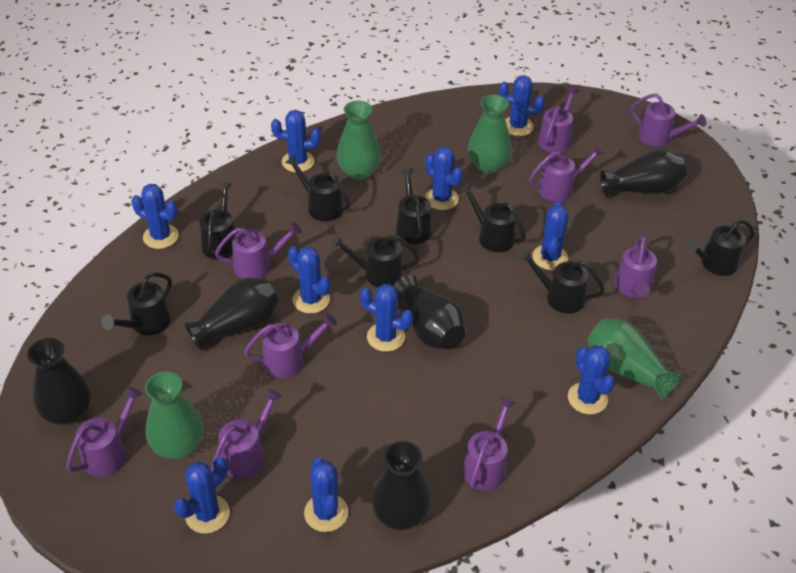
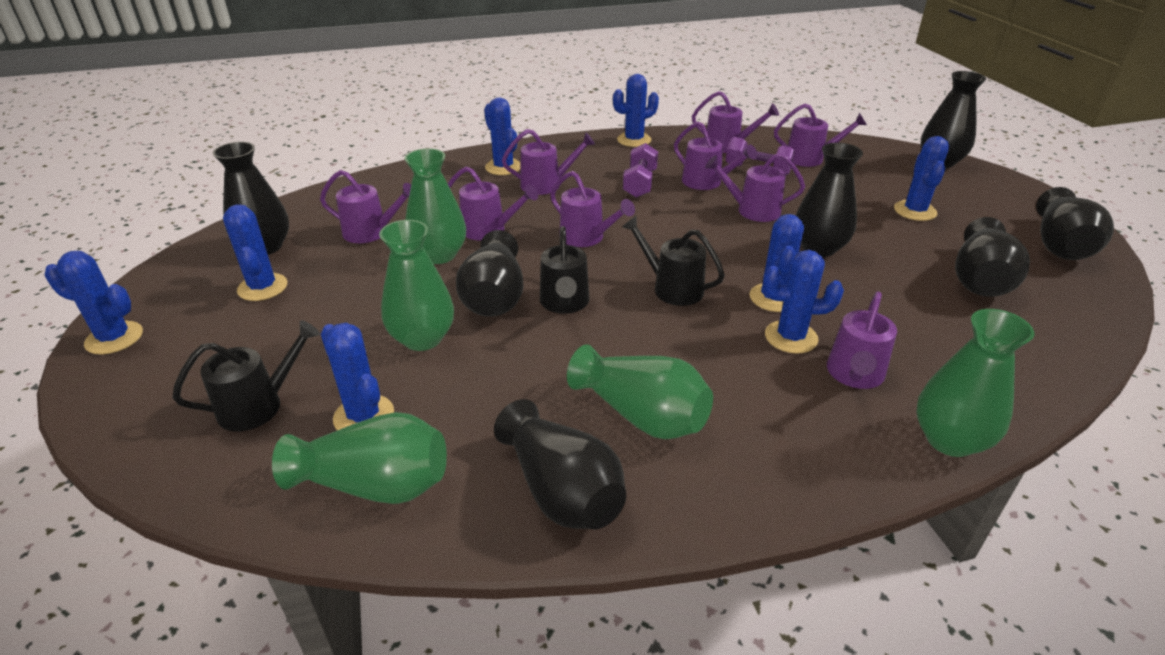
black vase: 5 -> 7
black watering can: 8 -> 3
blue cactus: 10 -> 8
green vase: 4 -> 5
purple dumbbell: 0 -> 2

